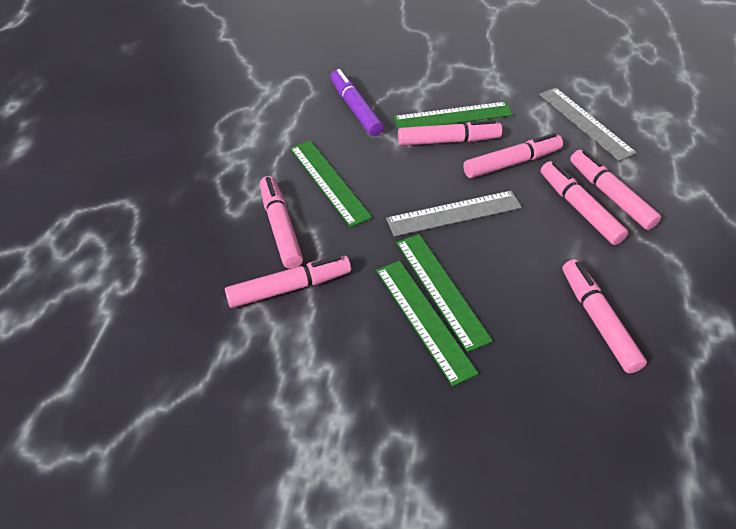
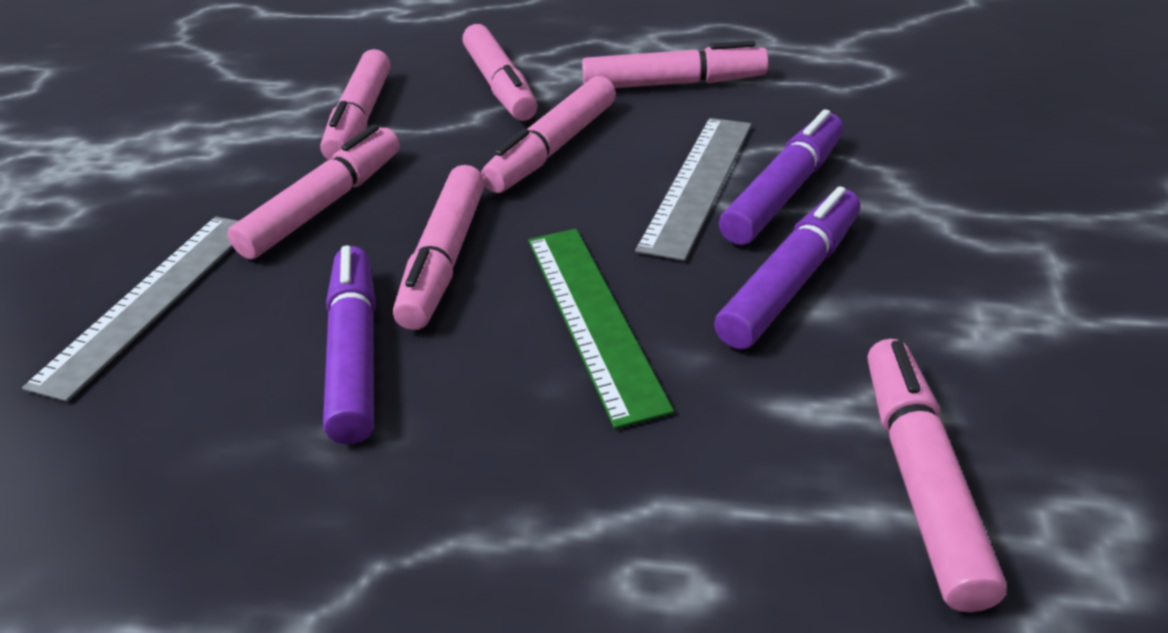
green ruler: 4 -> 1
purple marker: 1 -> 3

